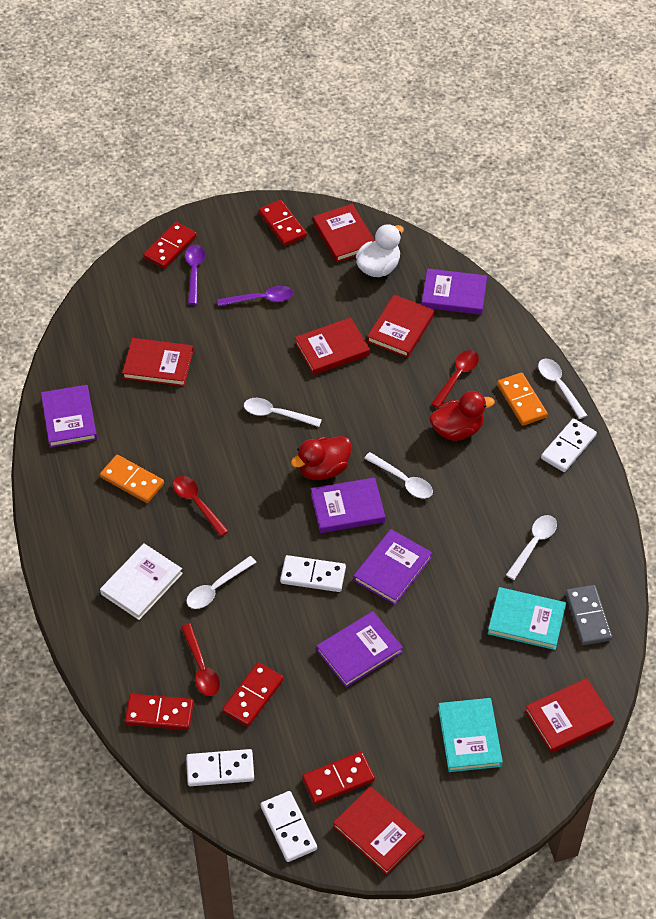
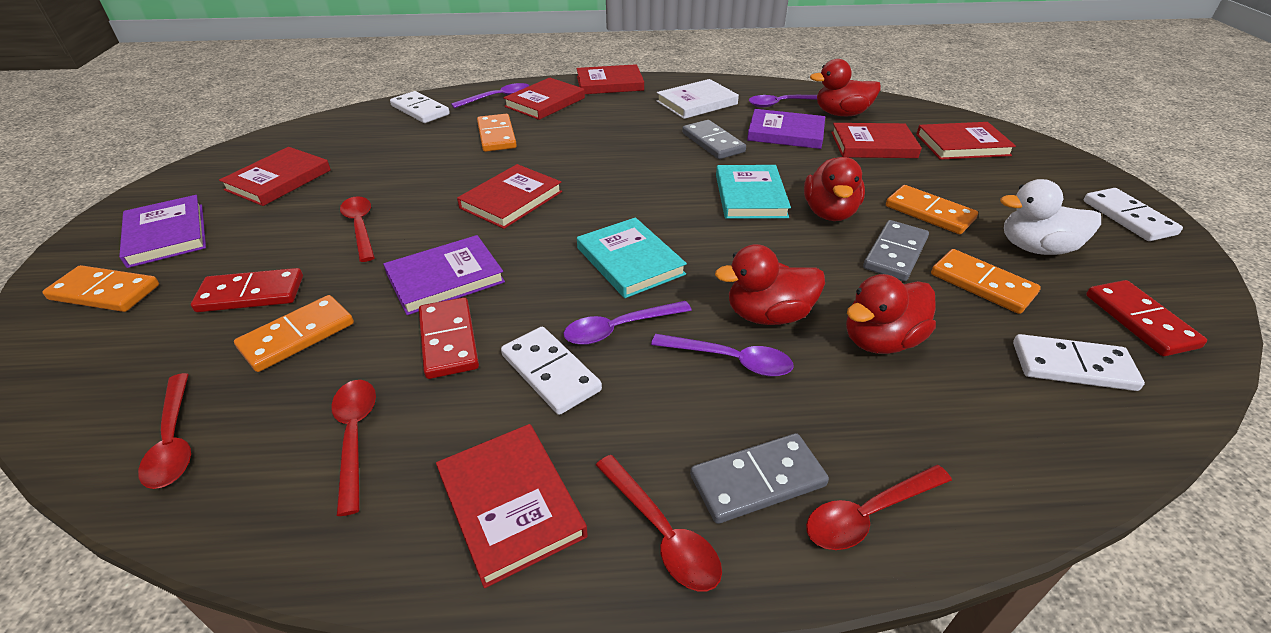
grey domino: 1 -> 3
orange domino: 2 -> 5
purple book: 5 -> 3
purple spoon: 2 -> 4
red book: 6 -> 7
red domino: 5 -> 3
red duck: 2 -> 4
red spoon: 3 -> 5
white spoon: 5 -> 0

